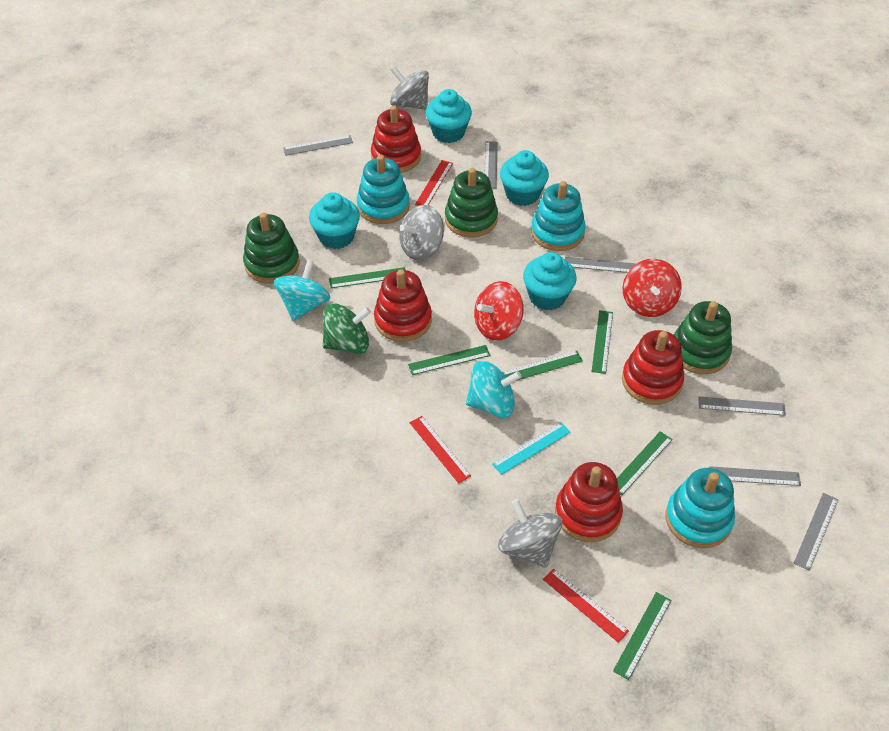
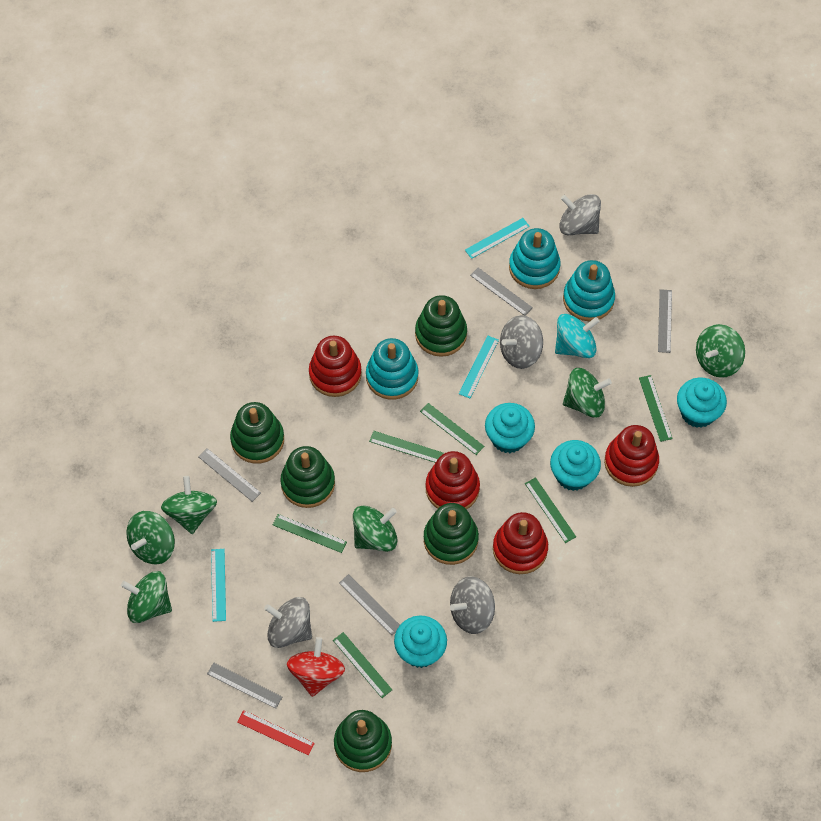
green spinning top: 1 -> 6
green stacking toy: 3 -> 5
grey ruler: 6 -> 5
grey spinning top: 3 -> 4
red ruler: 3 -> 1
red spinning top: 2 -> 1
turquoise ruler: 1 -> 3
turquoise spinning top: 2 -> 1

